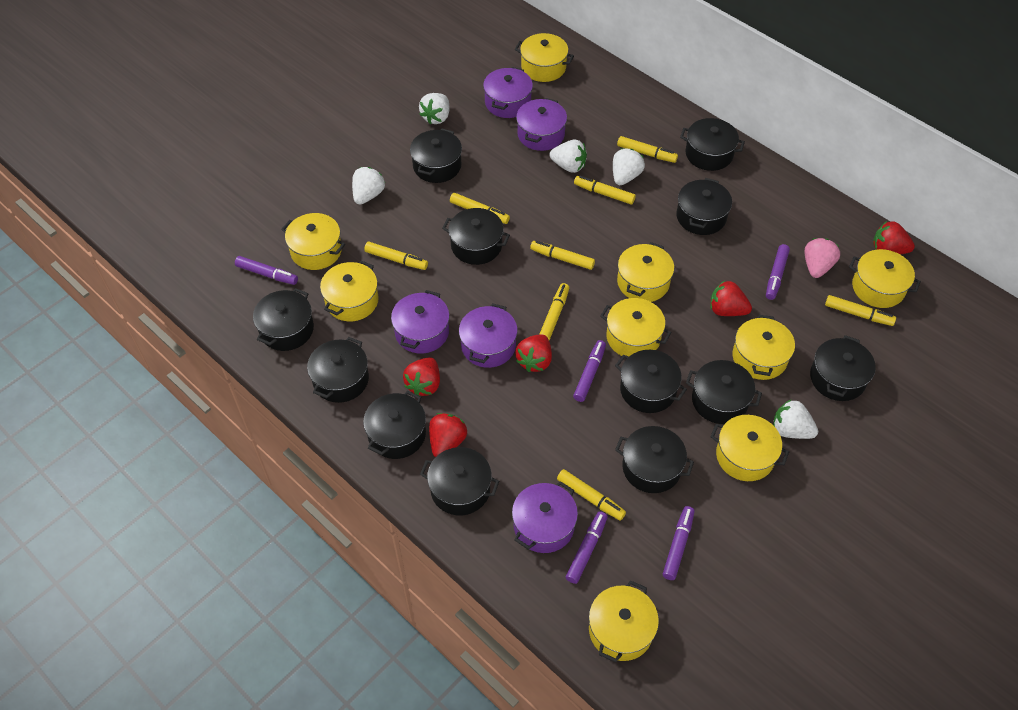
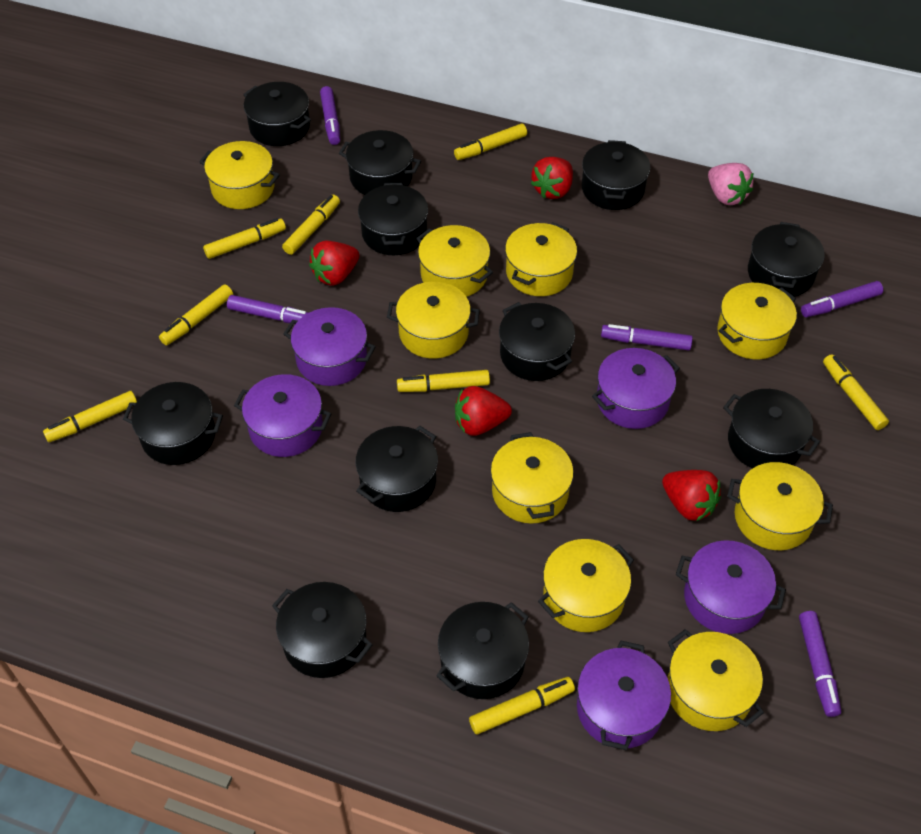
black pot: 12 -> 11
red strawberry: 5 -> 4
white strawberry: 5 -> 0

